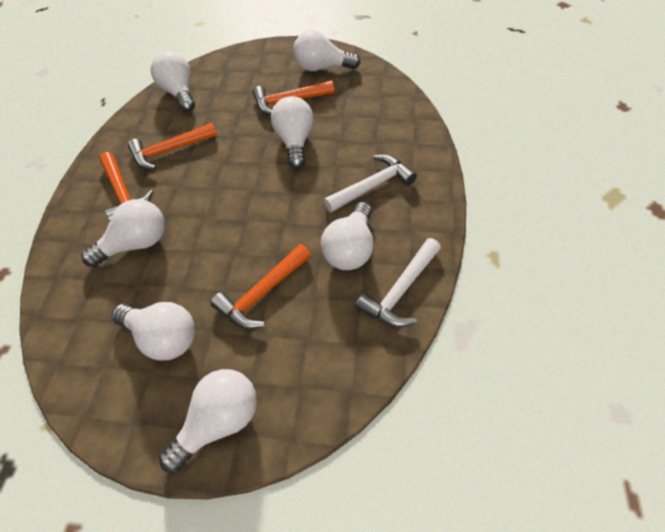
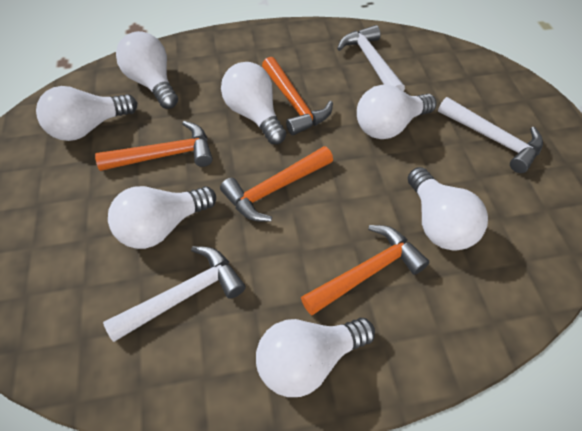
white hammer: 2 -> 3

